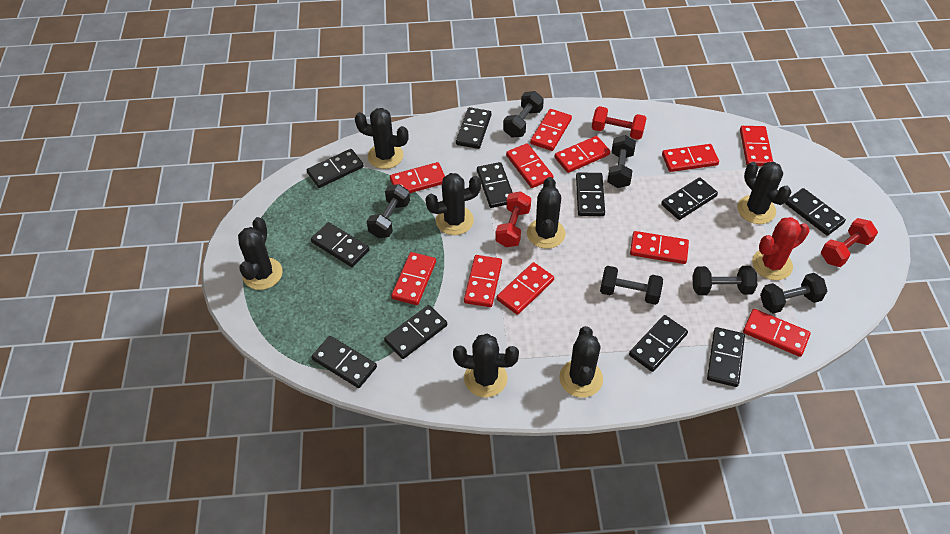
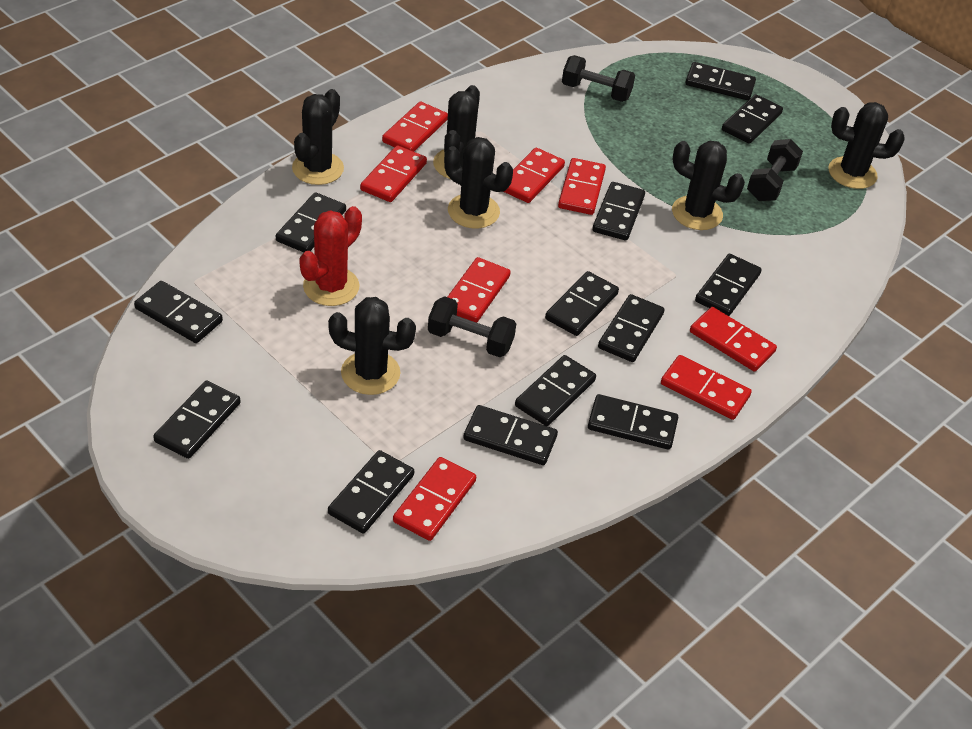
black cactus: 7 -> 6
black domino: 11 -> 13
black dumbbell: 6 -> 3
red domino: 11 -> 8
red dumbbell: 3 -> 0

